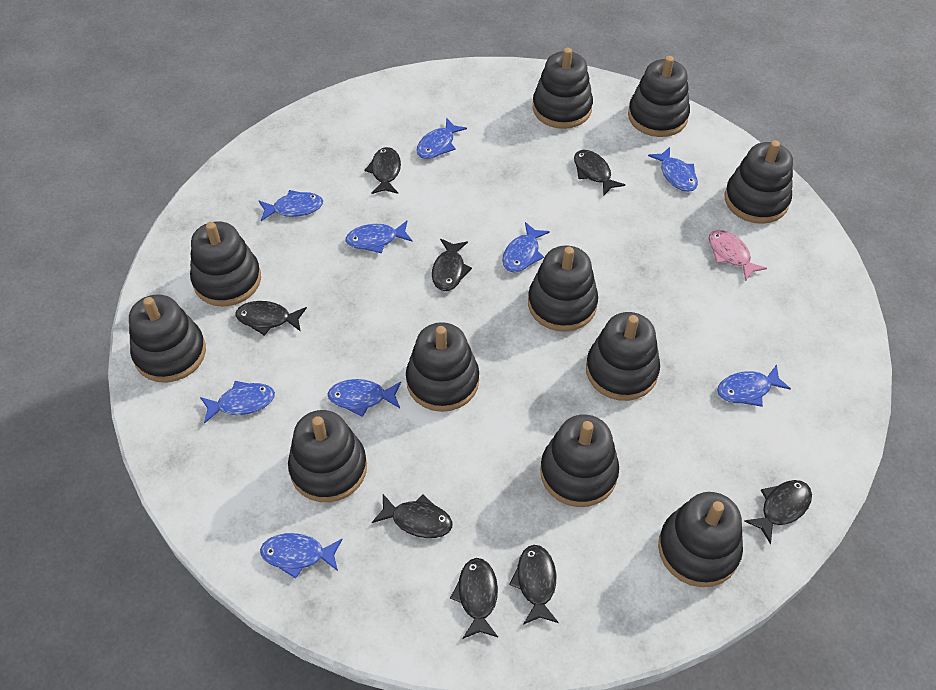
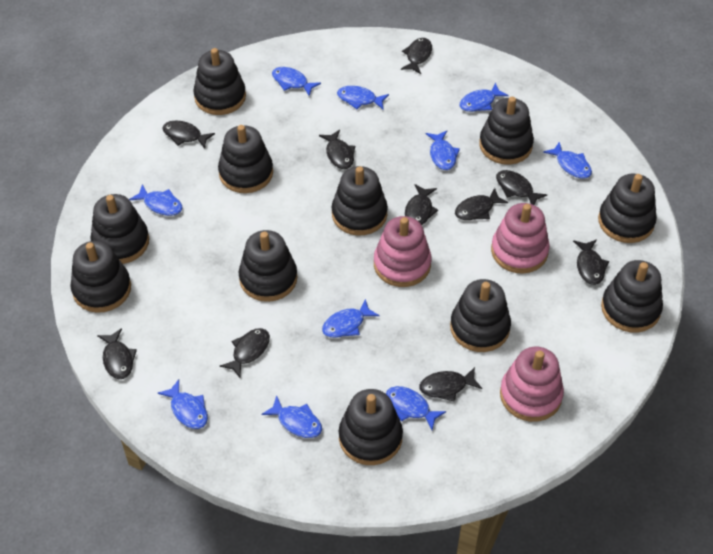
black fish: 8 -> 10
blue fish: 9 -> 10
pink fish: 1 -> 0
pink stacking toy: 0 -> 3

